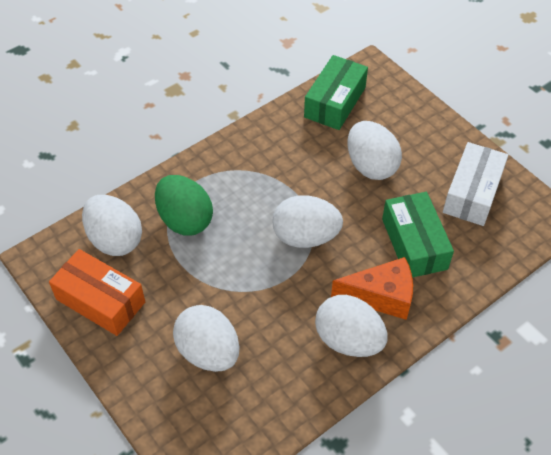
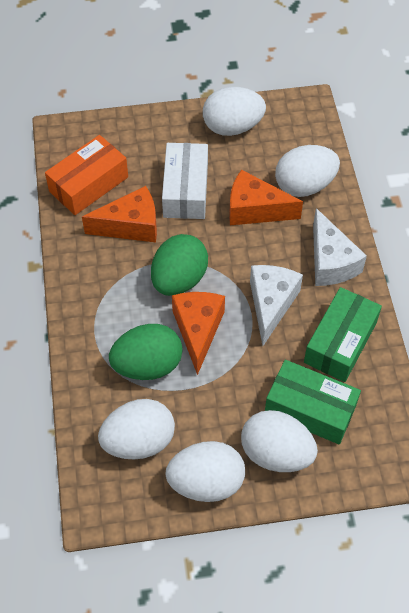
green egg: 1 -> 2
orange cheese: 1 -> 3
white cheese: 0 -> 2

